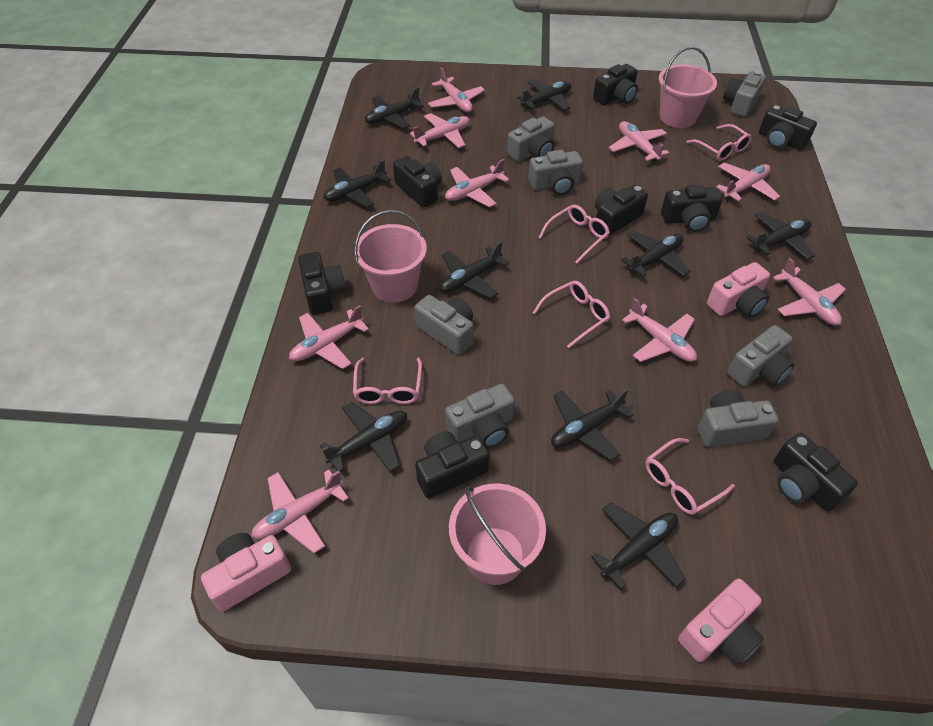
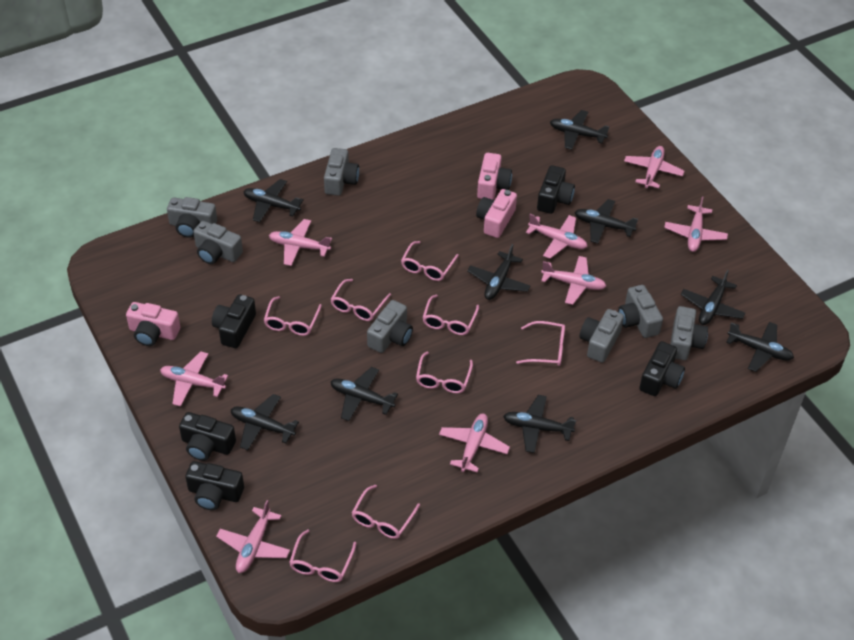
black camera: 8 -> 5
pink bucket: 3 -> 0
pink glasses: 5 -> 8
pink plane: 9 -> 8

